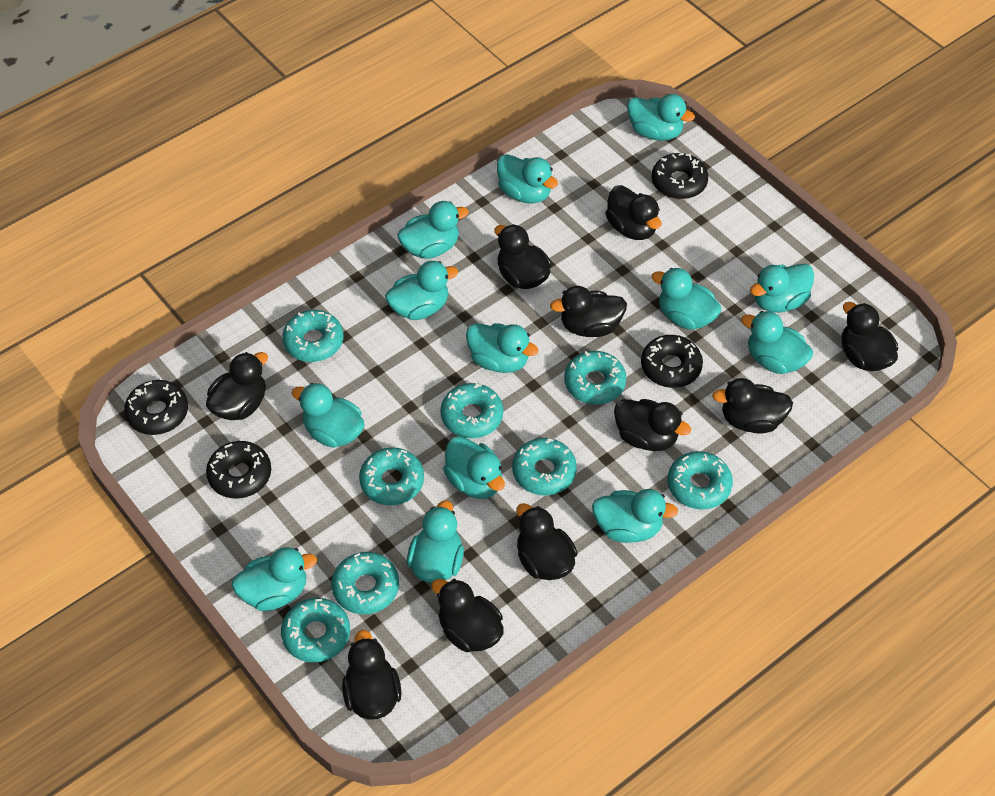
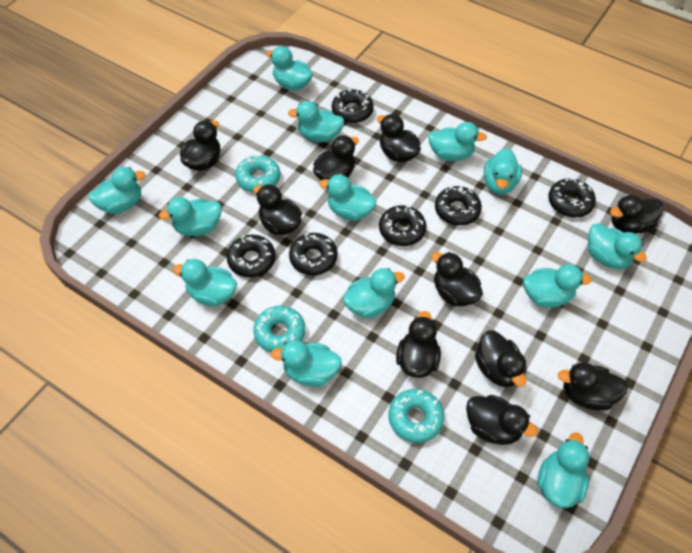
black donut: 4 -> 6
turquoise donut: 8 -> 3

